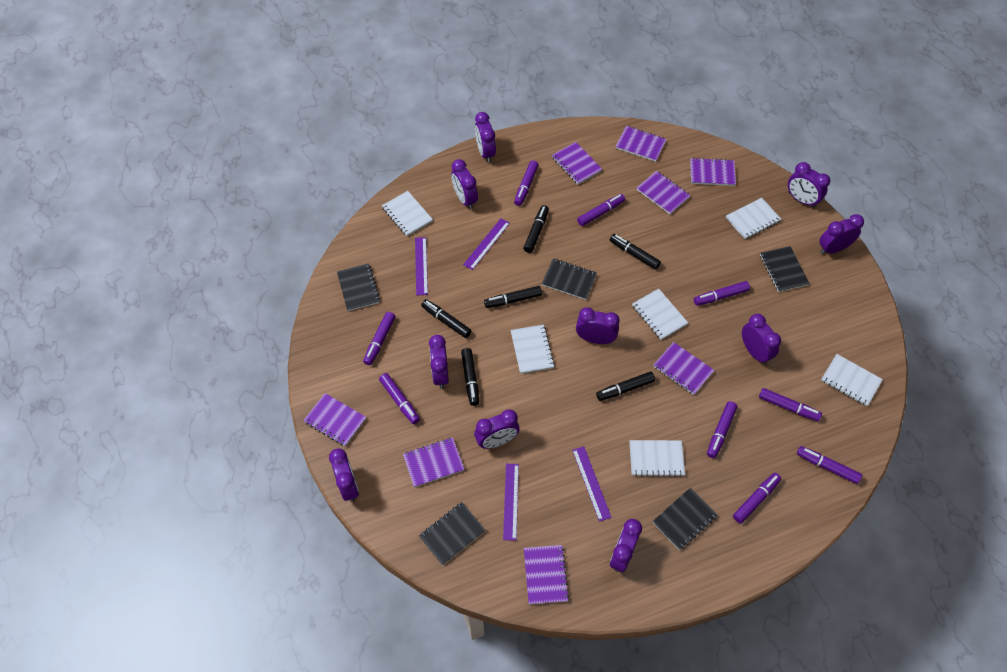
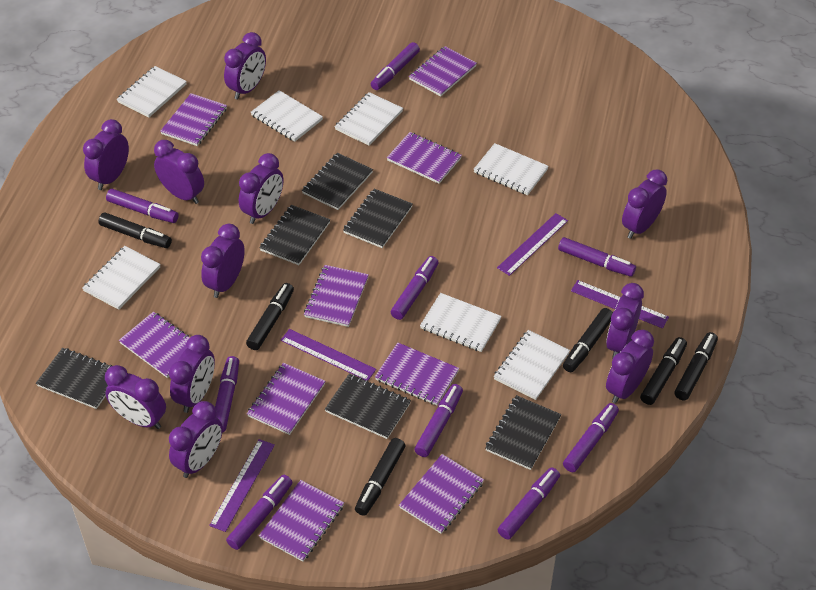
black notebook: 5 -> 6
purple clock: 10 -> 11
purple notebook: 8 -> 9
white notebook: 6 -> 7

